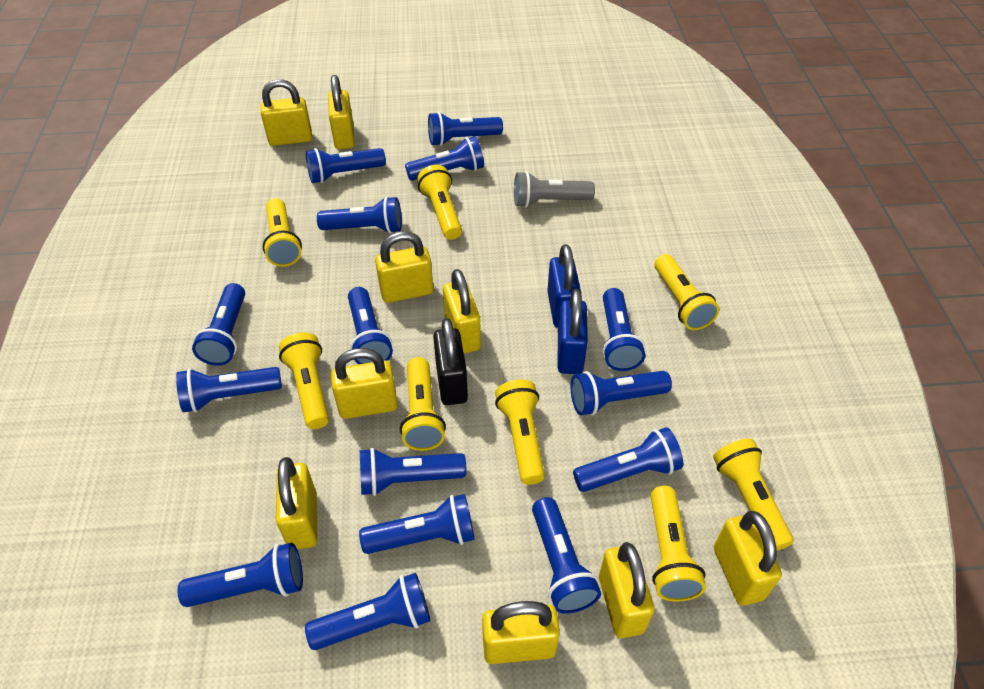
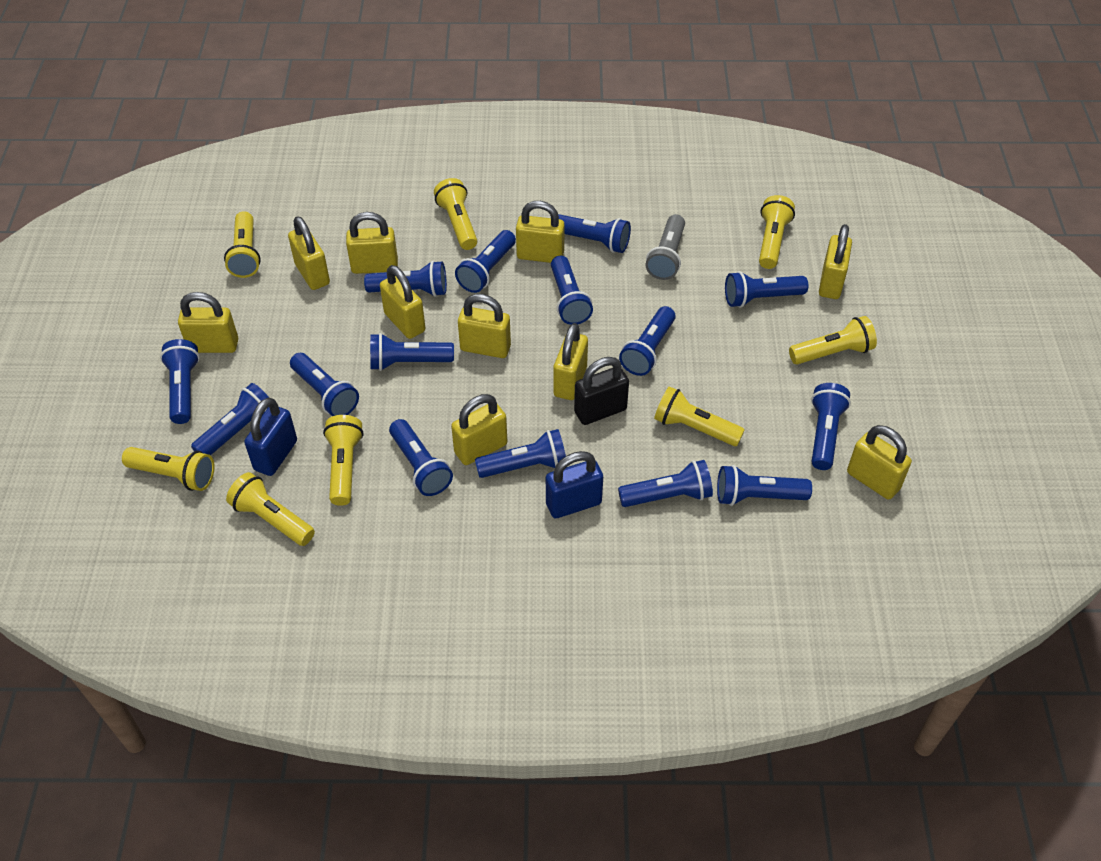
yellow padlock: 9 -> 10

